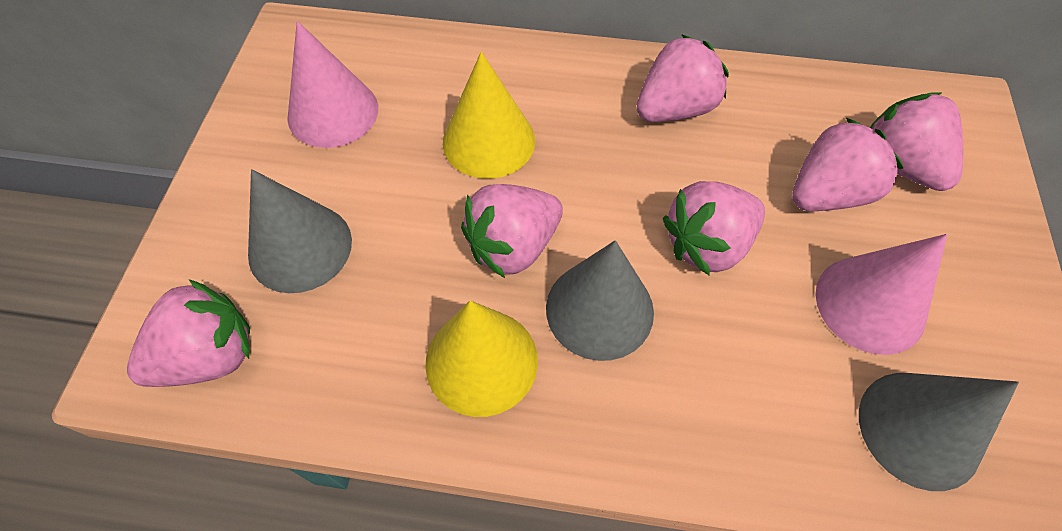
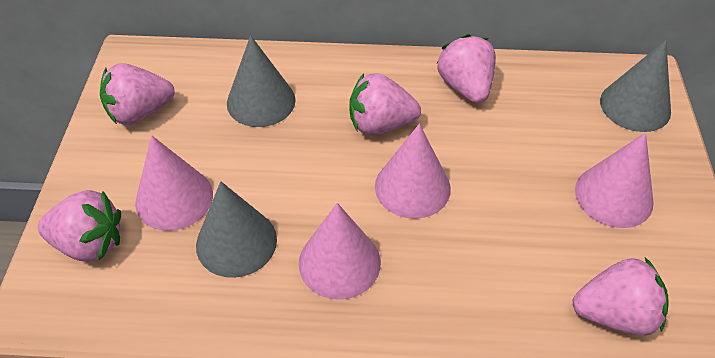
pink cone: 2 -> 4
pink strawberry: 6 -> 5
yellow cone: 2 -> 0

